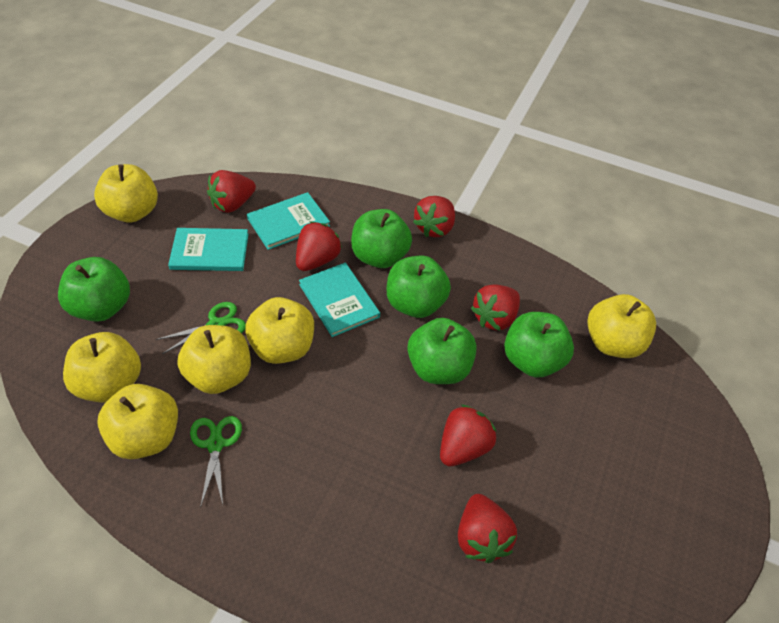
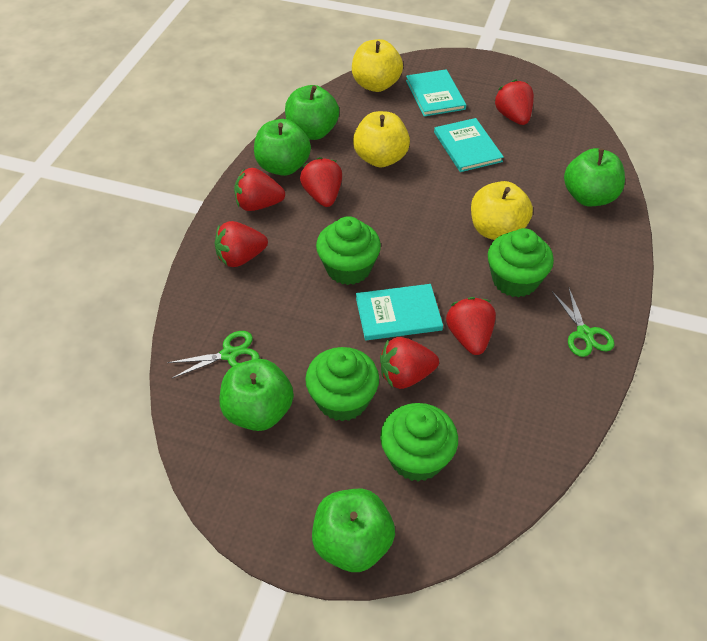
green cupcake: 0 -> 4
yellow apple: 6 -> 3

